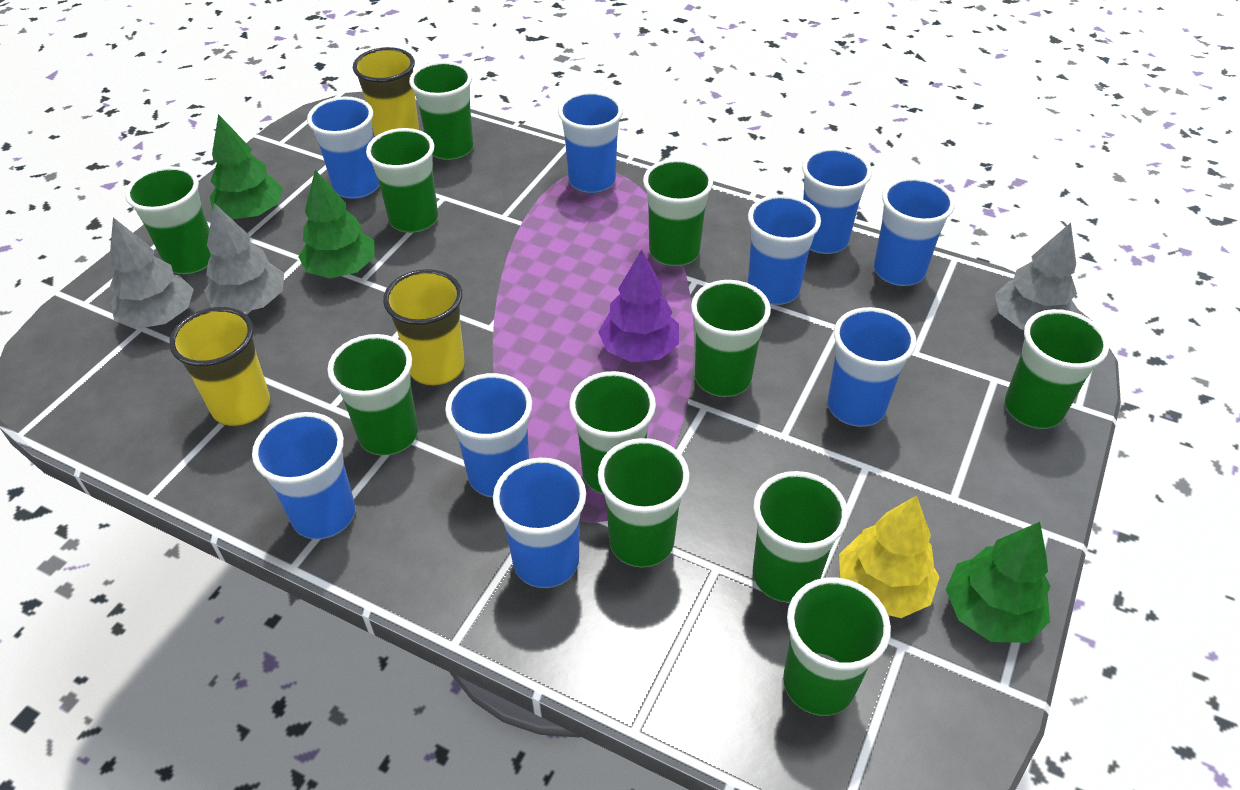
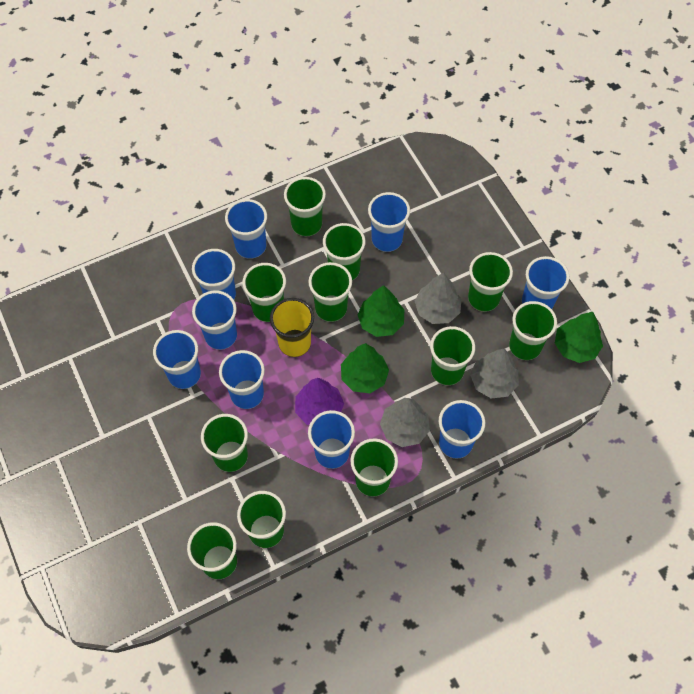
yellow cup: 3 -> 1
yellow tree: 1 -> 0

